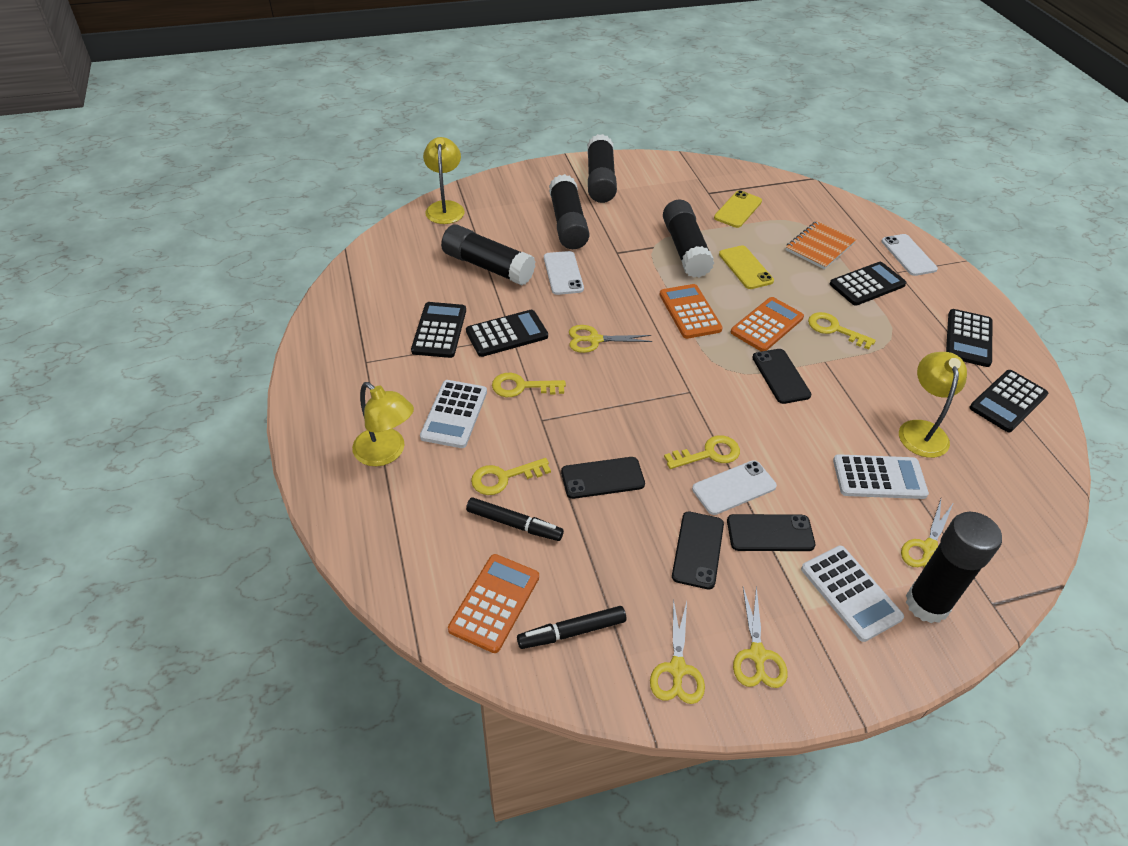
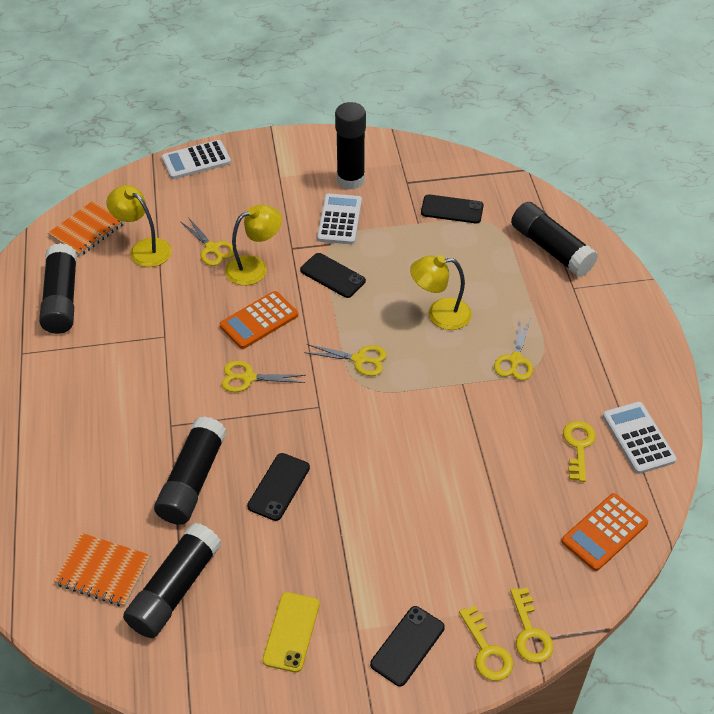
black calculator: 5 -> 0
black marker: 2 -> 0
orange calculator: 3 -> 2
orange notebook: 1 -> 2
white phone: 3 -> 0
yellow key: 4 -> 3
yellow phone: 2 -> 1

